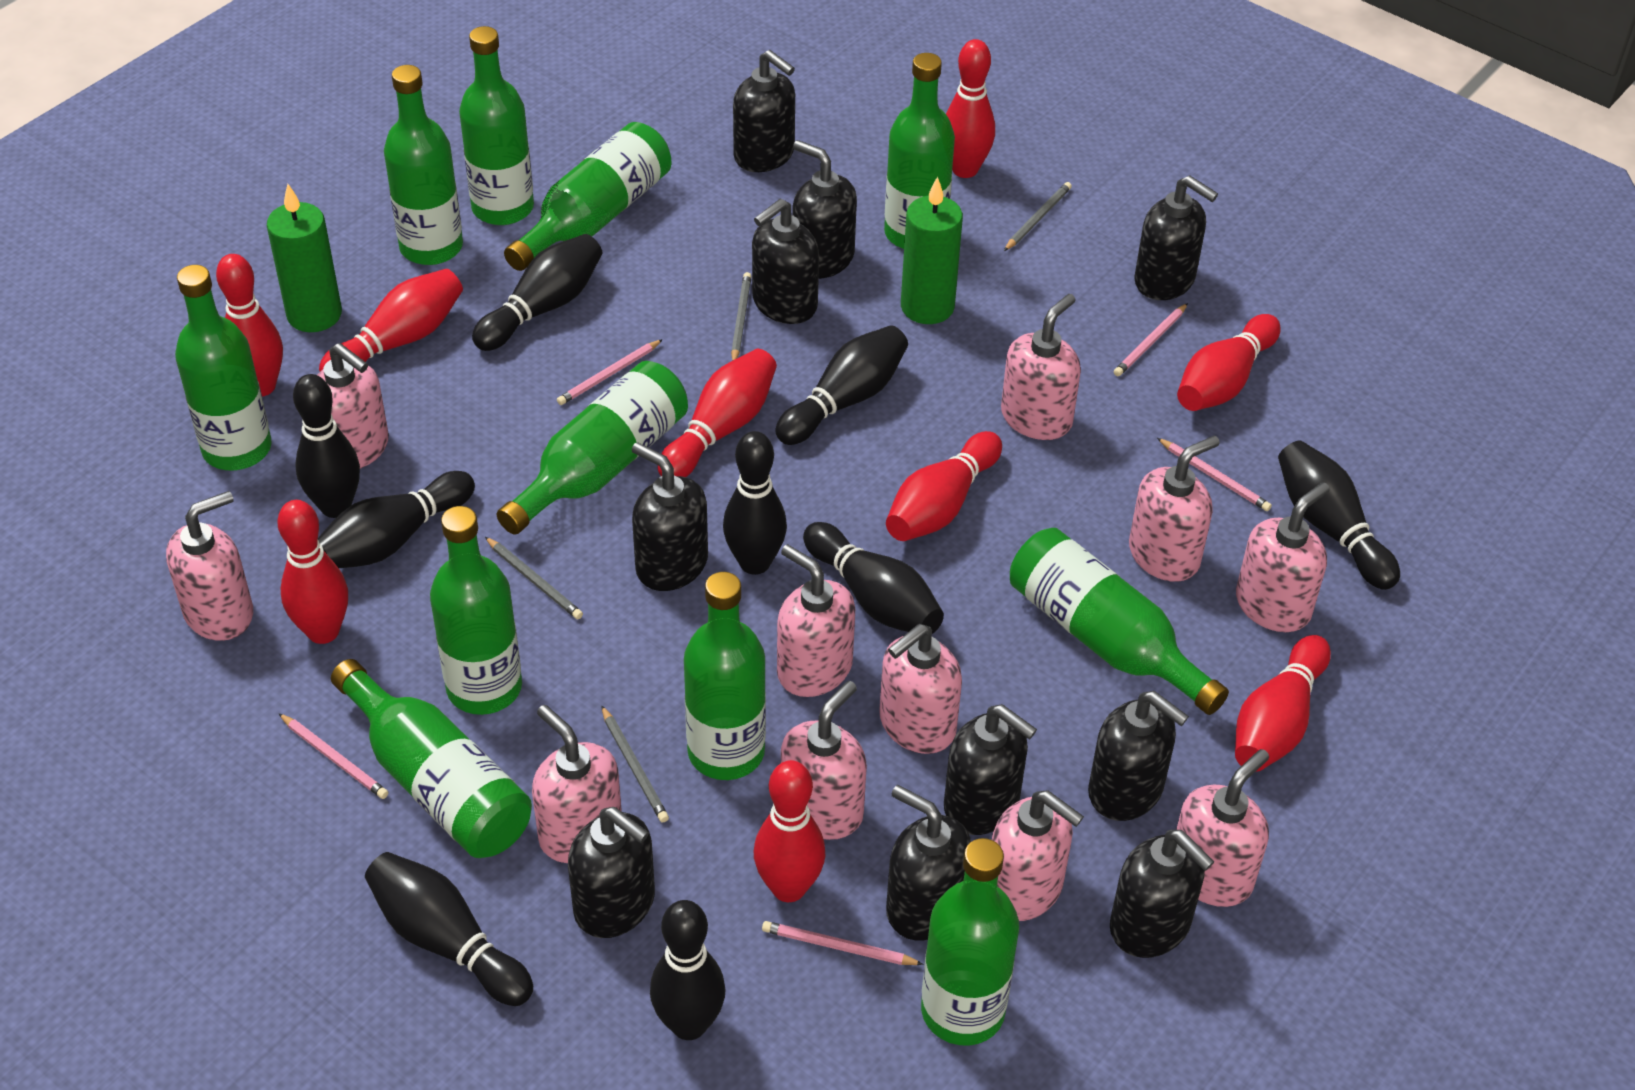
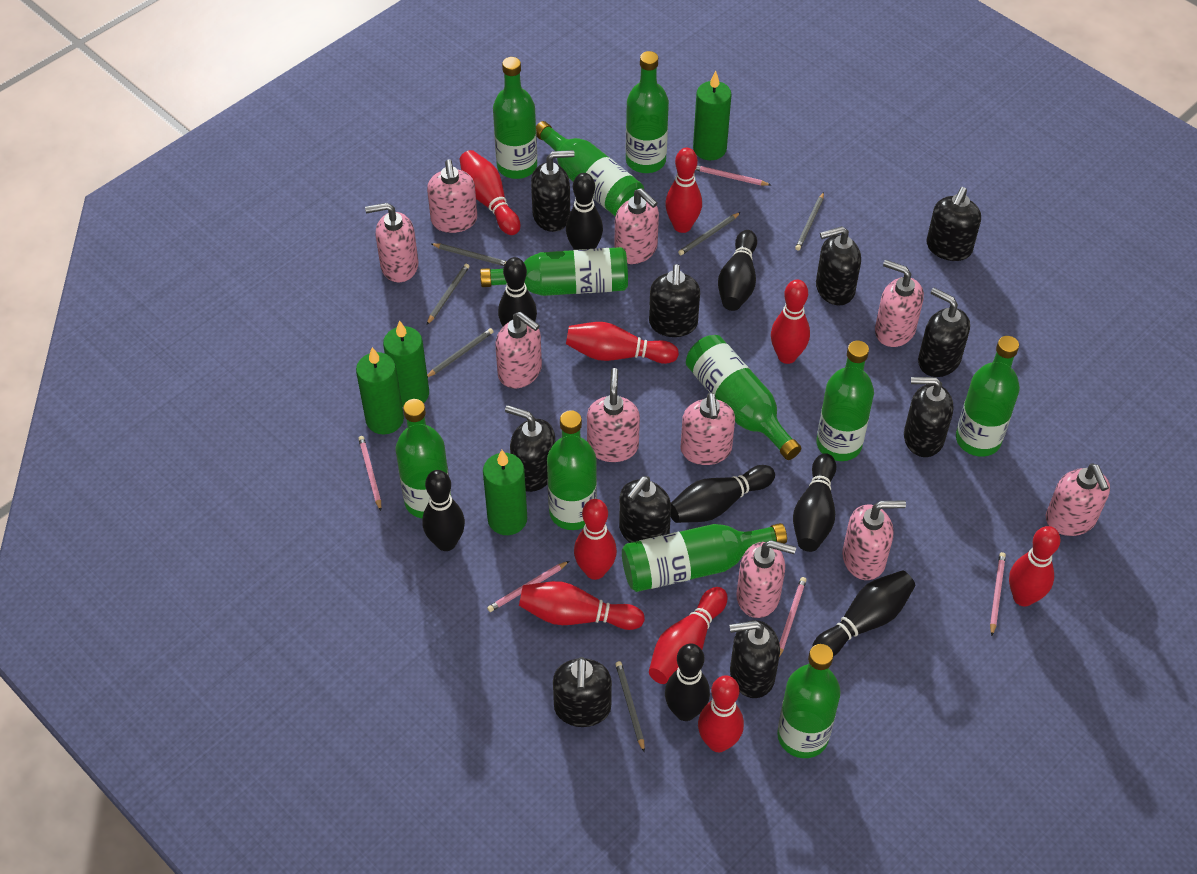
black bowling pin: 9 -> 8
green candle: 2 -> 4
grey pencil: 4 -> 6
pink soap dispenser: 11 -> 10

